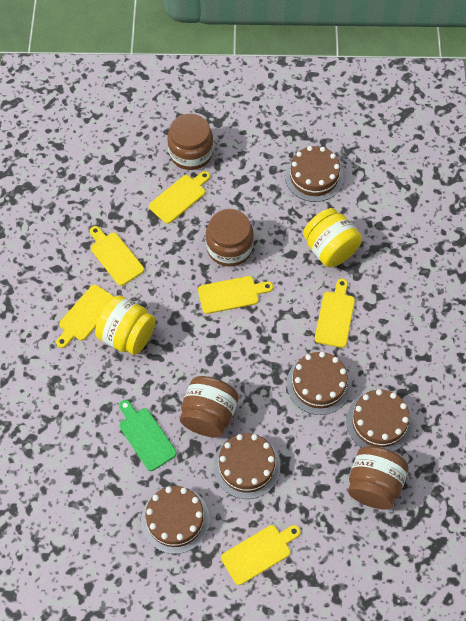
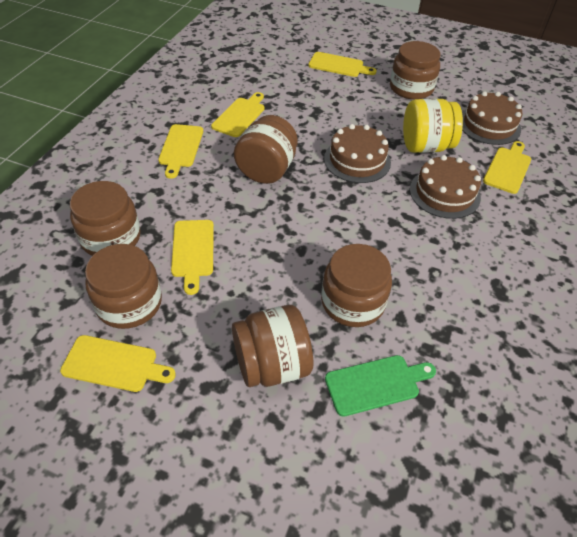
brown cake: 5 -> 3
brown jar: 4 -> 6
yellow jar: 2 -> 1

